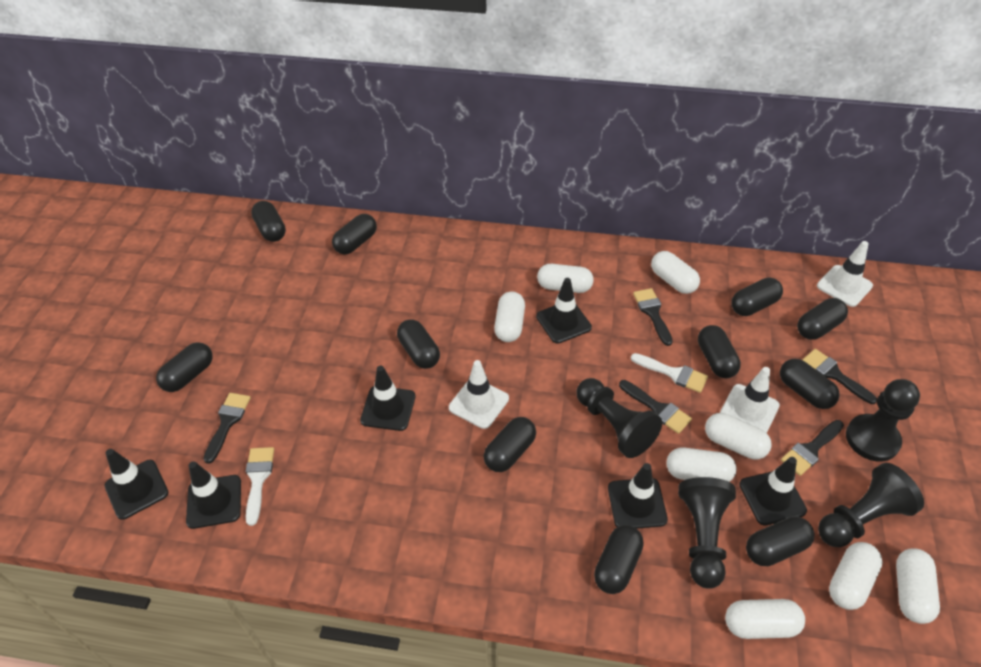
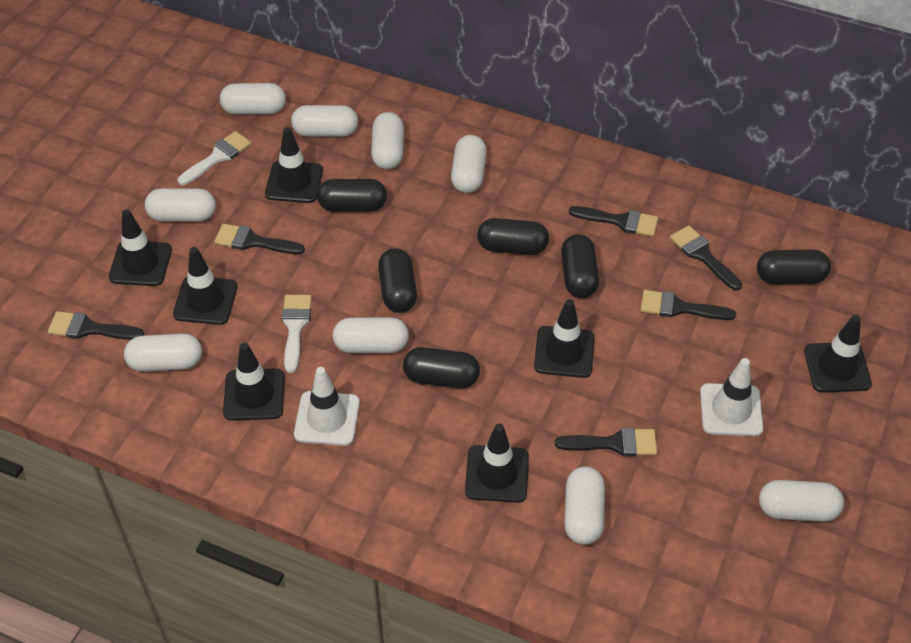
black brush: 5 -> 6
black capsule: 11 -> 6
black pawn: 4 -> 0
black traffic cone: 6 -> 7
white capsule: 8 -> 9
white traffic cone: 3 -> 2

